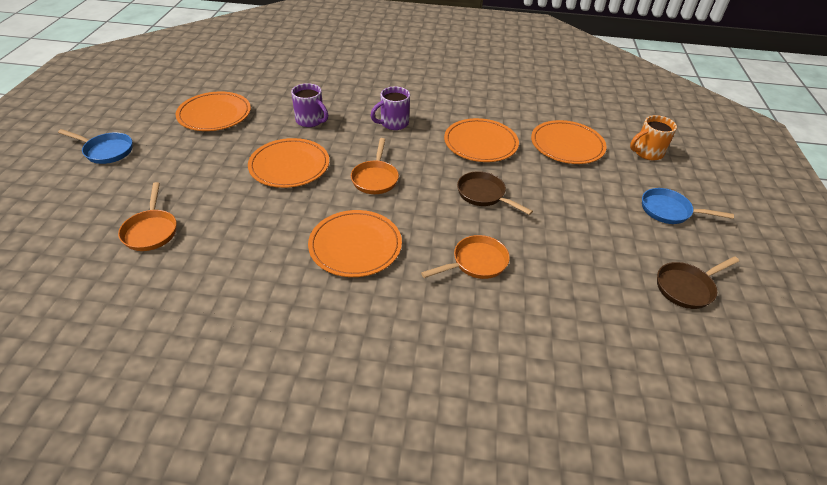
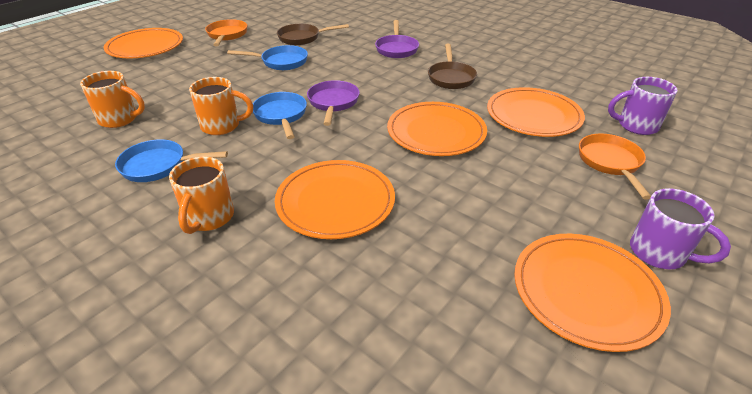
blue pan: 2 -> 3
orange mug: 1 -> 3
orange pan: 3 -> 2
purple pan: 0 -> 2

